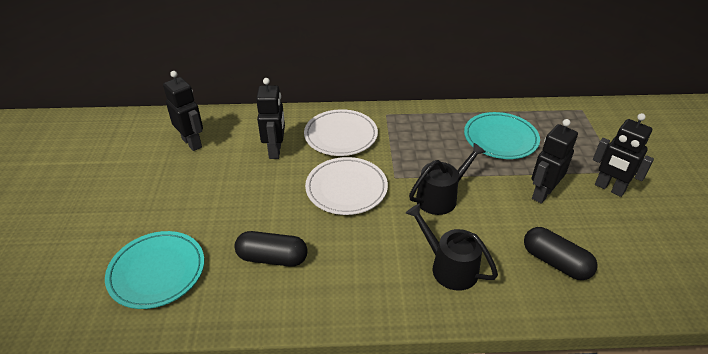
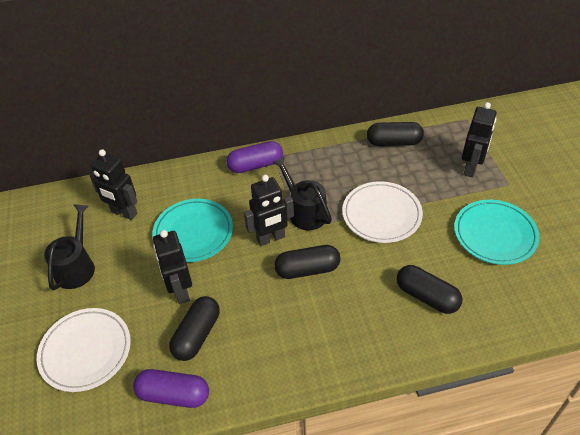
black capsule: 2 -> 4
purple capsule: 0 -> 2

